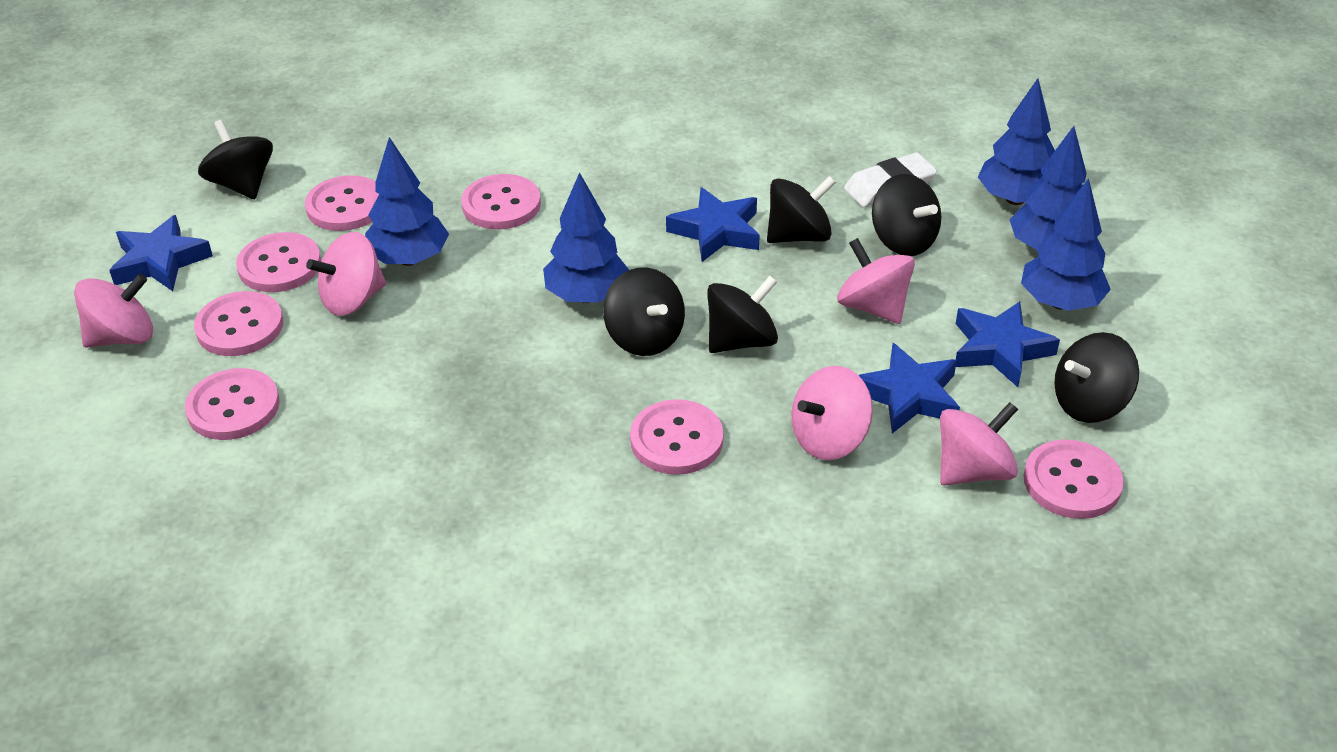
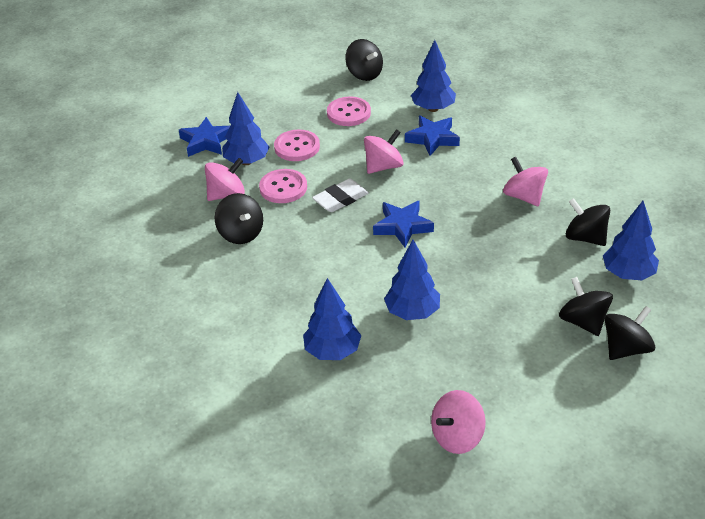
black spinning top: 6 -> 5
blue star: 4 -> 3
pink button: 7 -> 3
pink spinning top: 5 -> 4

